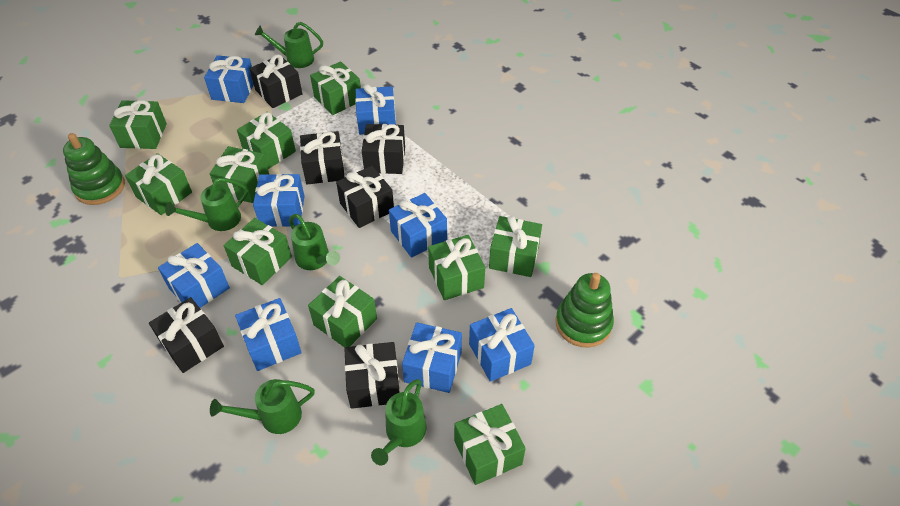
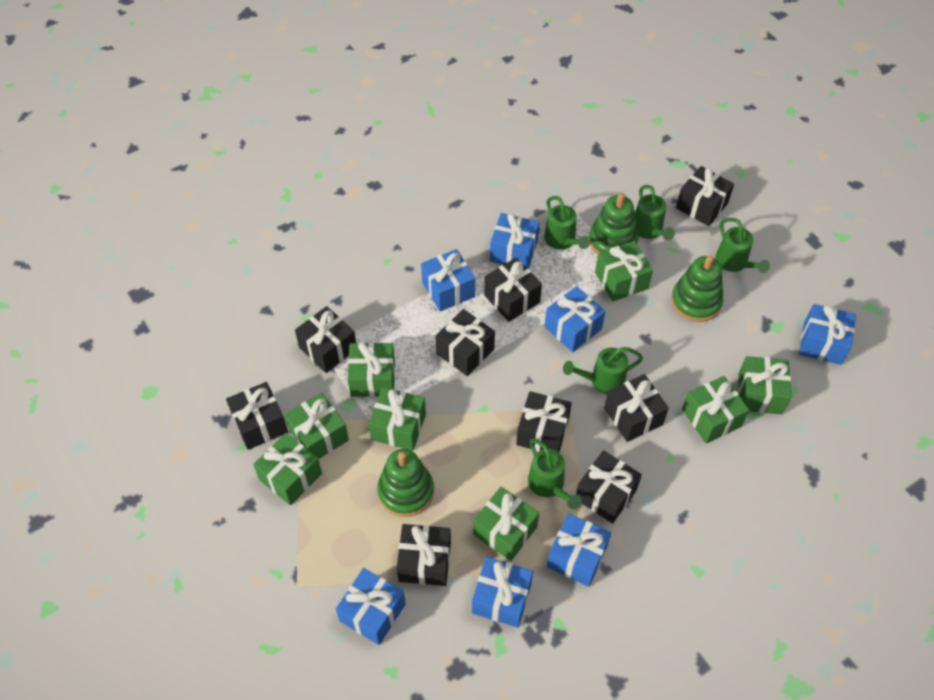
black gift: 6 -> 9
blue gift: 8 -> 7
green gift: 10 -> 8
green stacking toy: 2 -> 3

